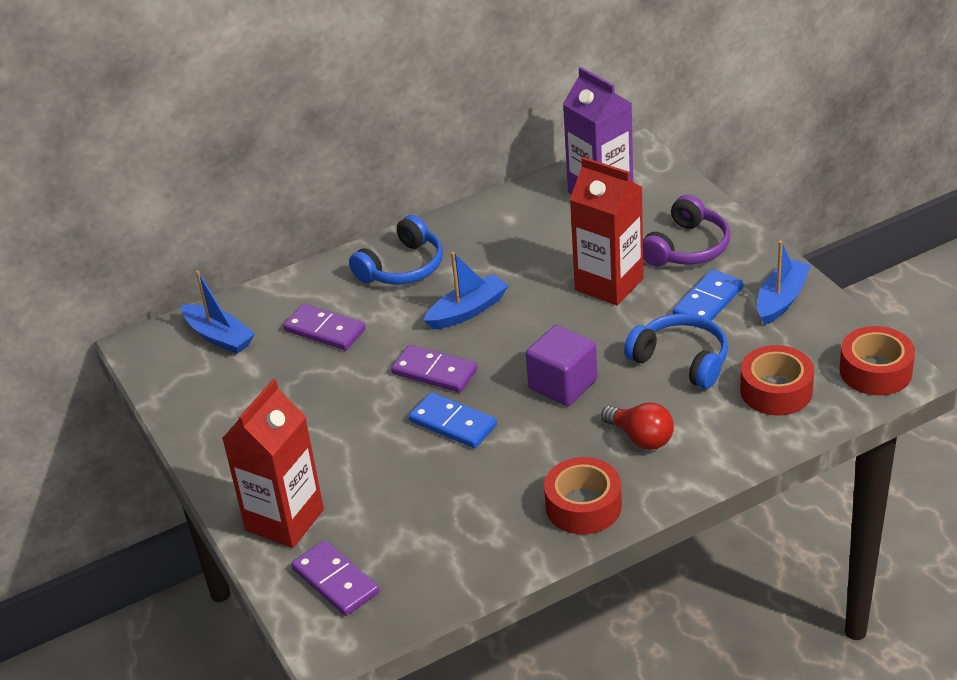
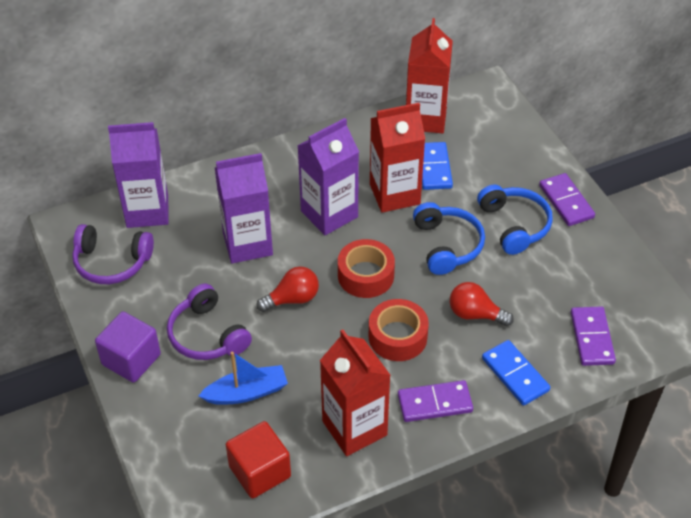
blue boat: 3 -> 1
purple carton: 1 -> 3
purple headphones: 1 -> 2
red carton: 2 -> 3
red cube: 0 -> 1
red light bulb: 1 -> 2
red tape: 3 -> 2

